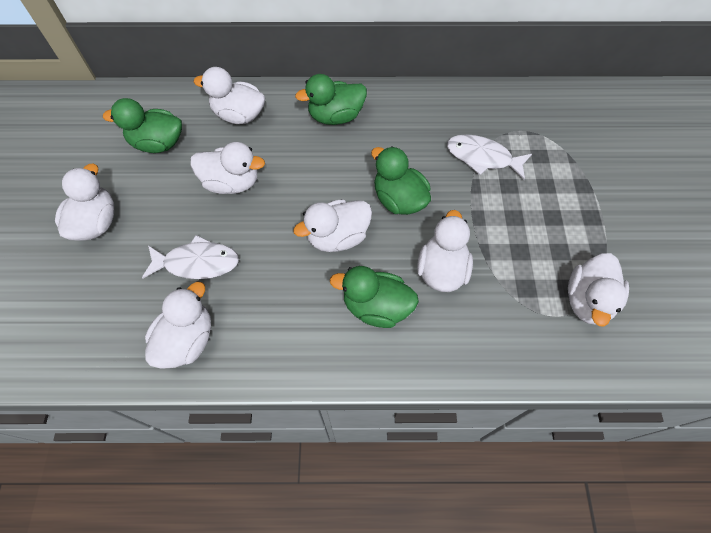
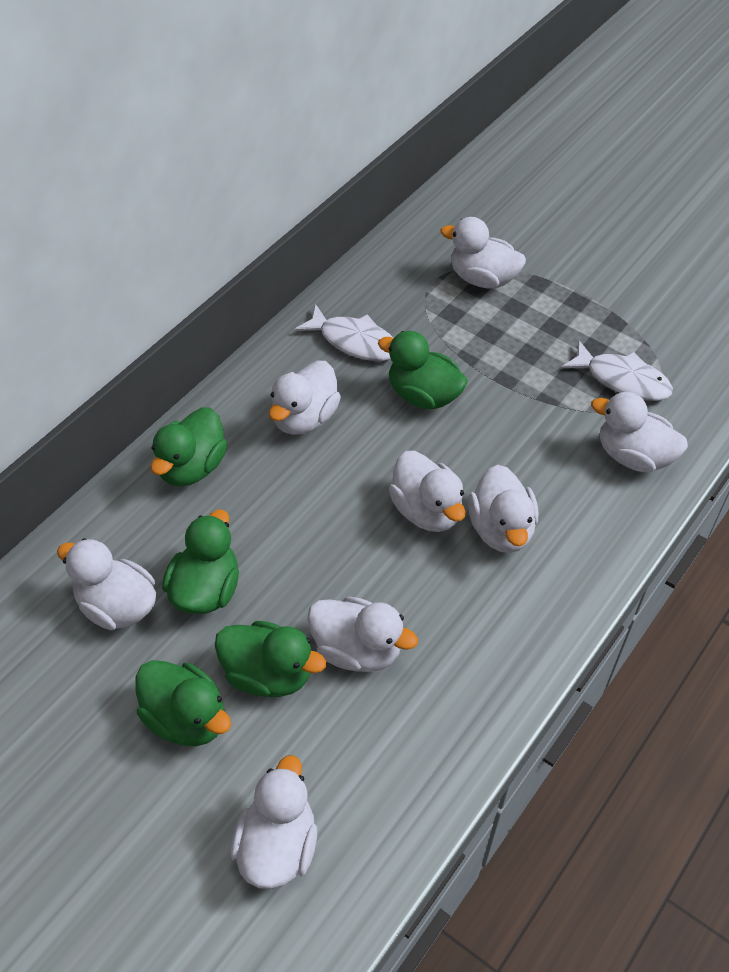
green duck: 4 -> 5
white duck: 7 -> 8

